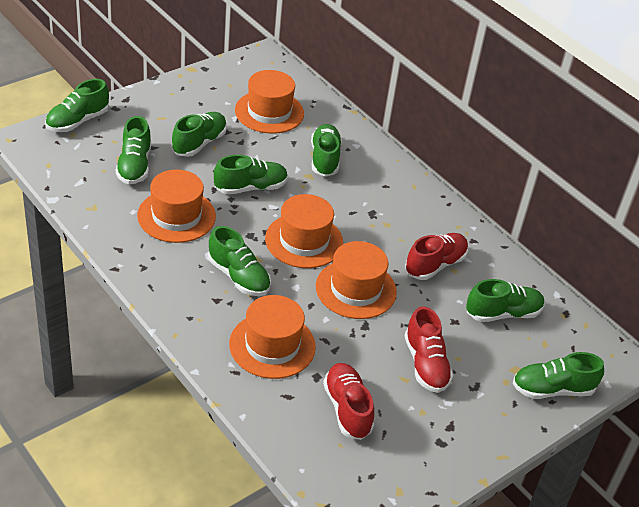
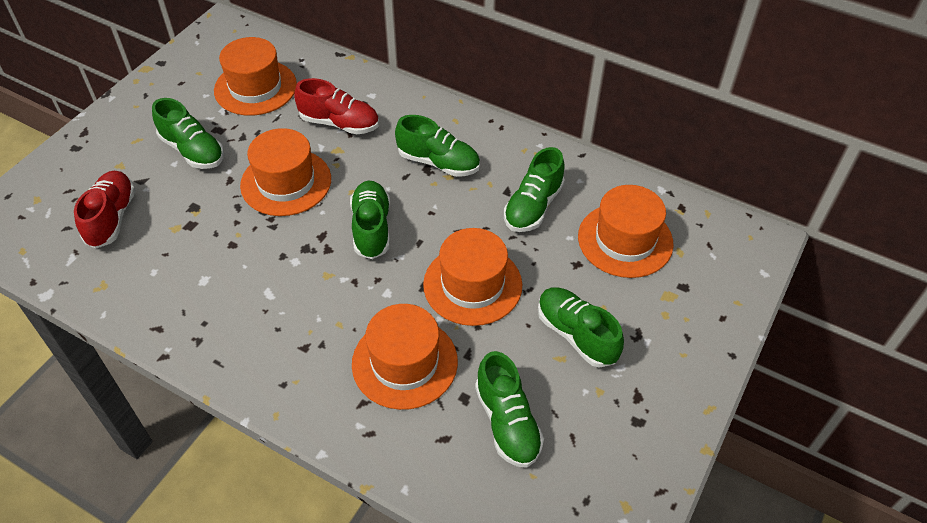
green shoe: 8 -> 6
red shoe: 3 -> 2

